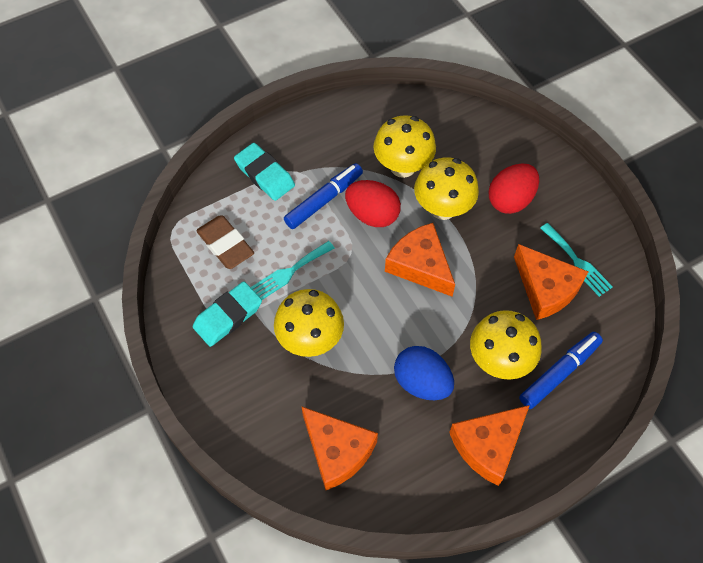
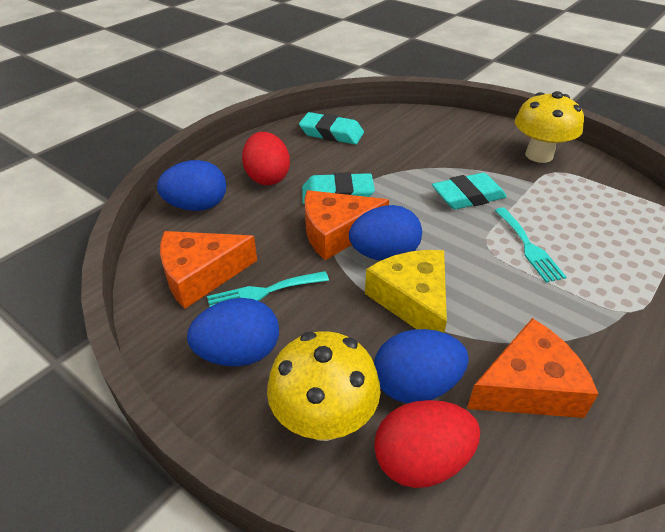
blue egg: 1 -> 4
blue marker: 2 -> 0
brown eraser: 1 -> 0
orange cheese: 4 -> 3
turquoise eraser: 2 -> 3
yellow cheese: 0 -> 1
yellow mushroom: 4 -> 2

